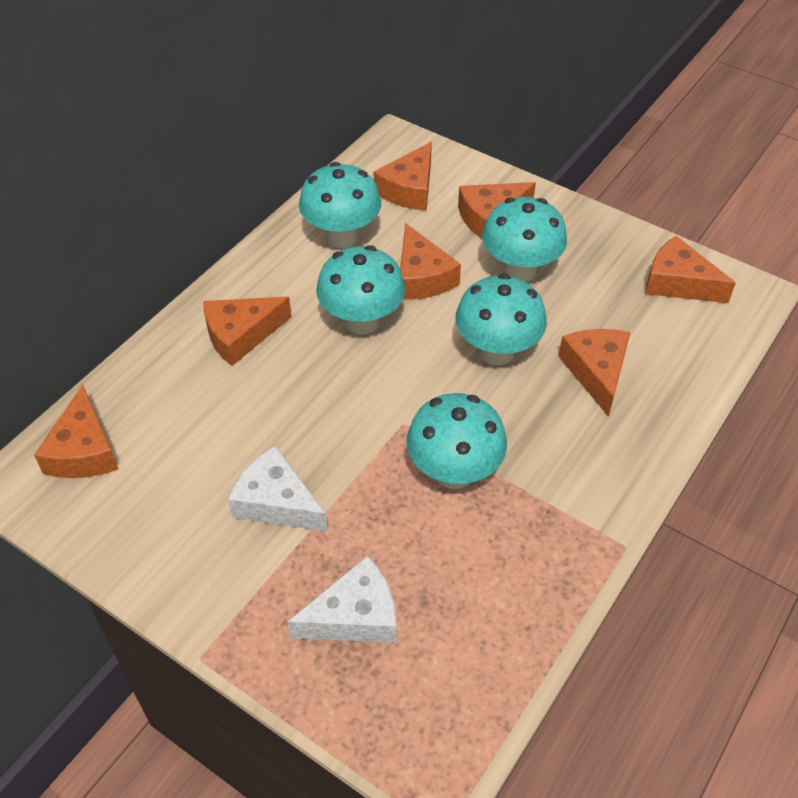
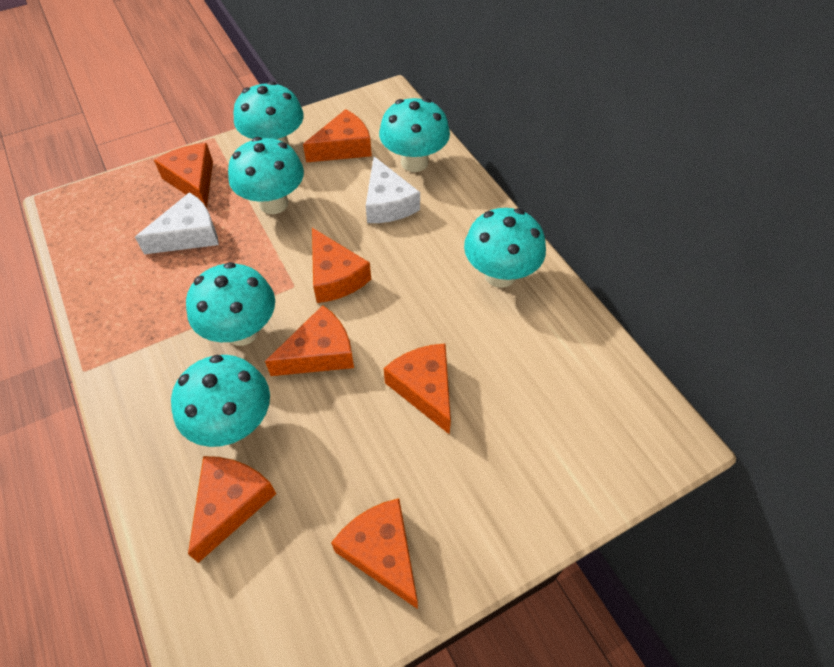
turquoise mushroom: 5 -> 6

